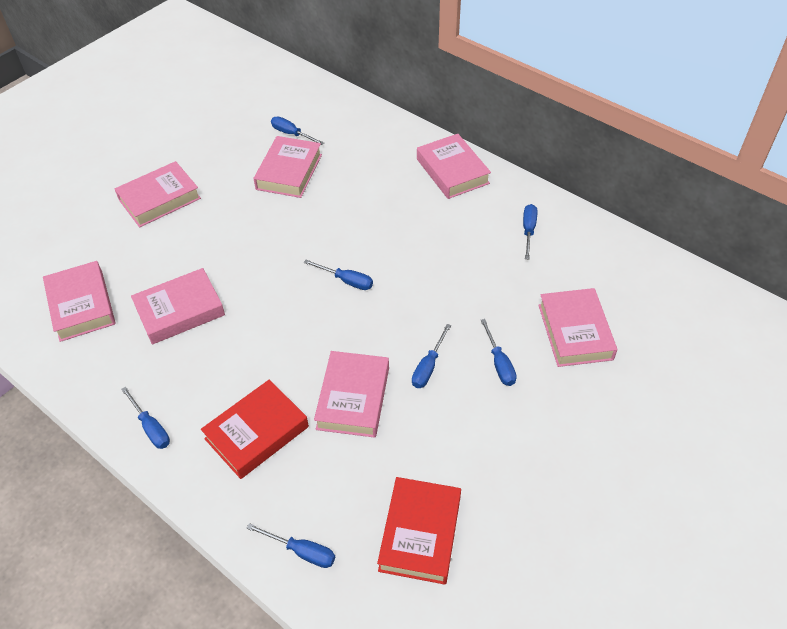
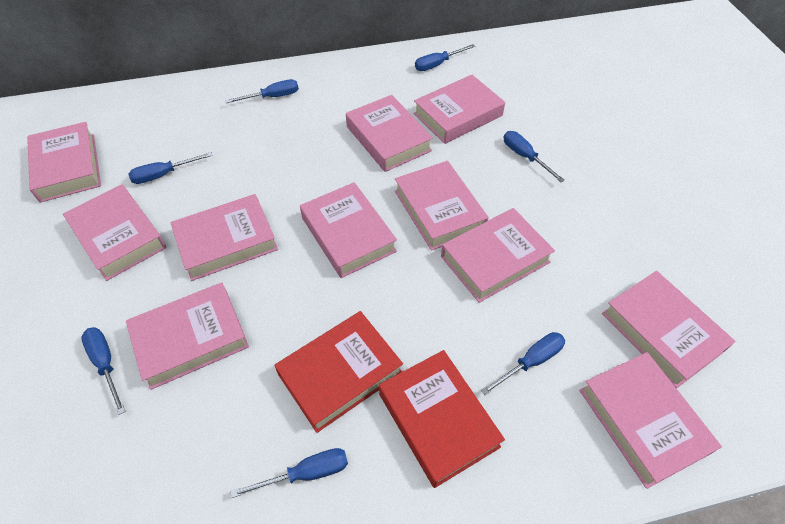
pink book: 7 -> 11

